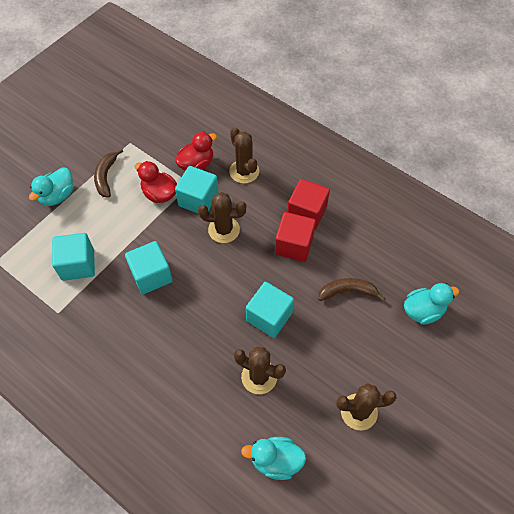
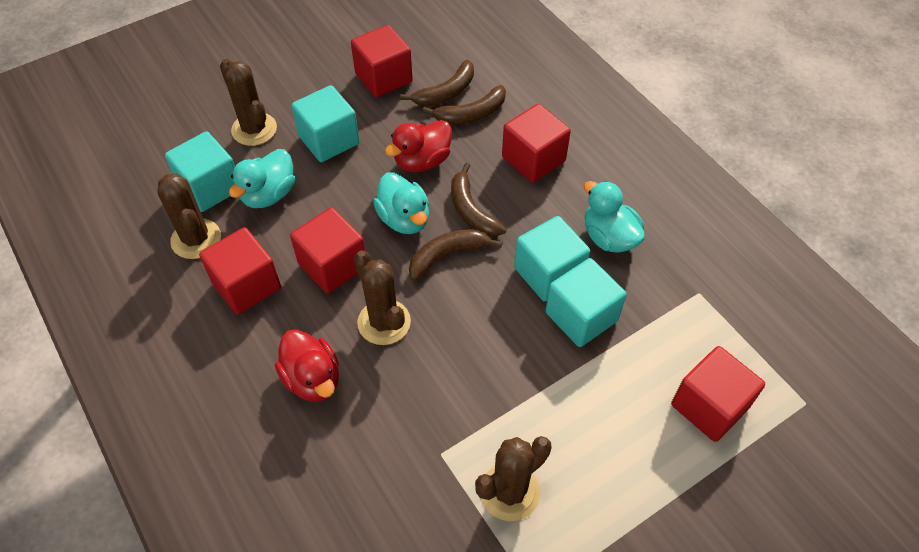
brown banana: 2 -> 4
red cube: 2 -> 5

